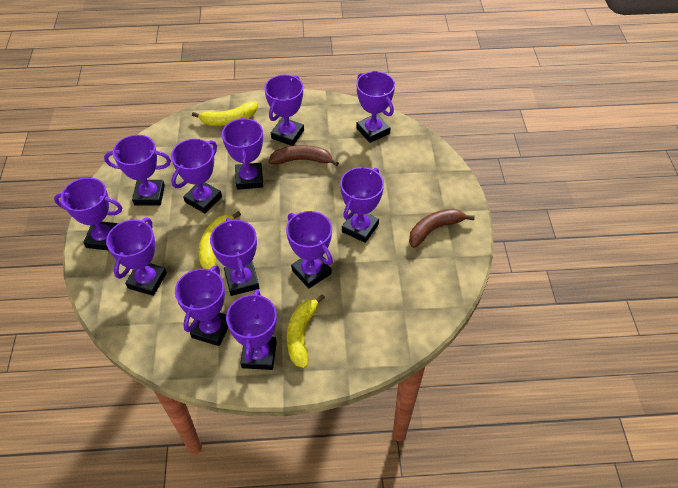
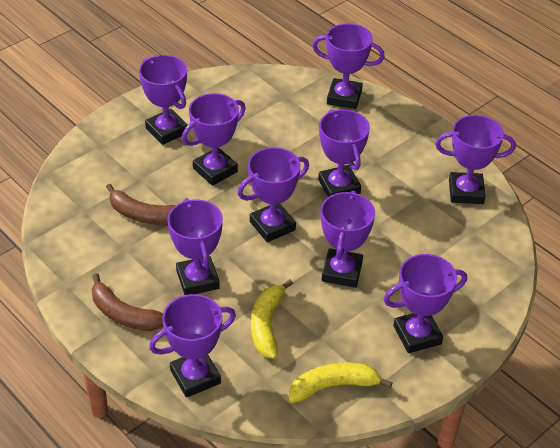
purple trophy: 12 -> 10
yellow banana: 3 -> 2

